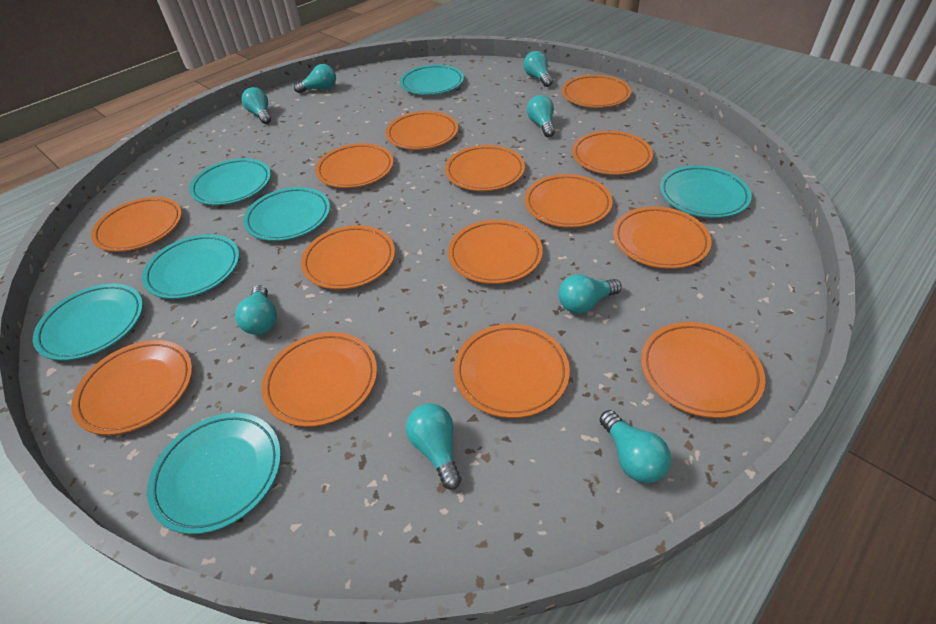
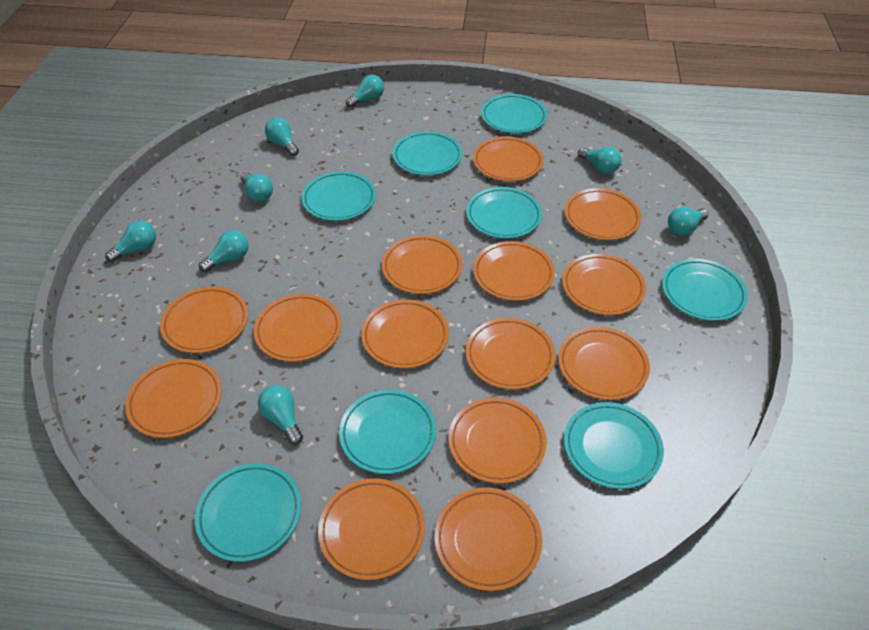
turquoise plate: 7 -> 8

